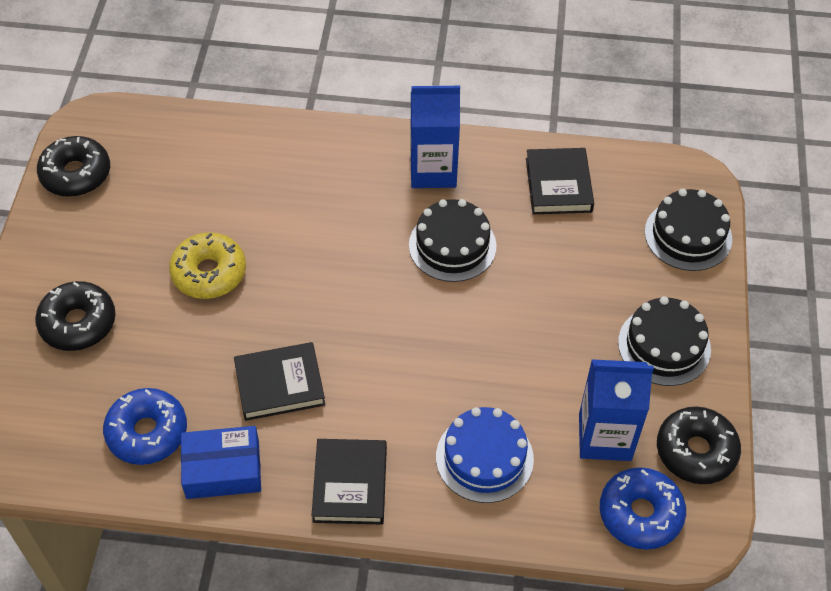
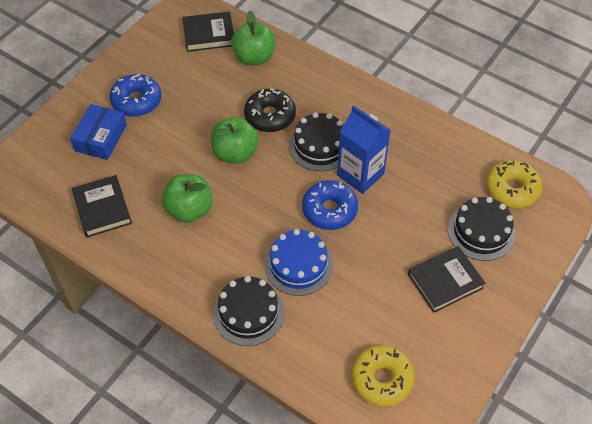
black donut: 3 -> 1
blue carton: 2 -> 1
green apple: 0 -> 3
yellow donut: 1 -> 2

